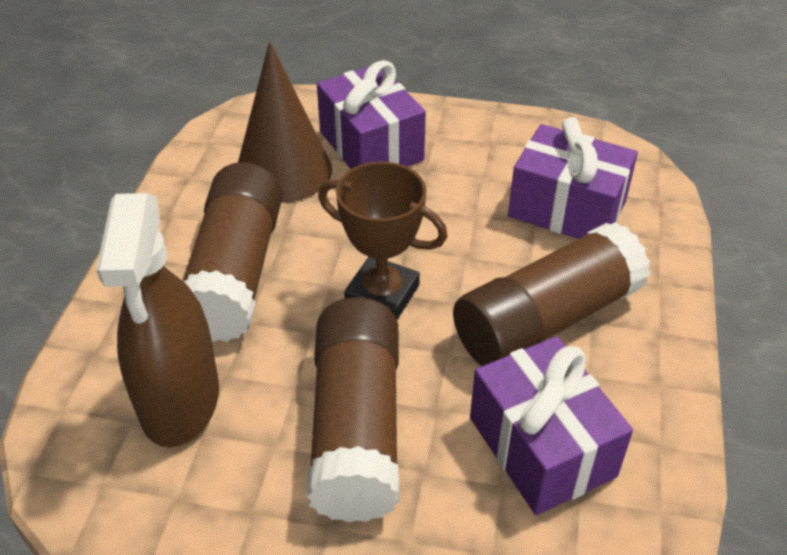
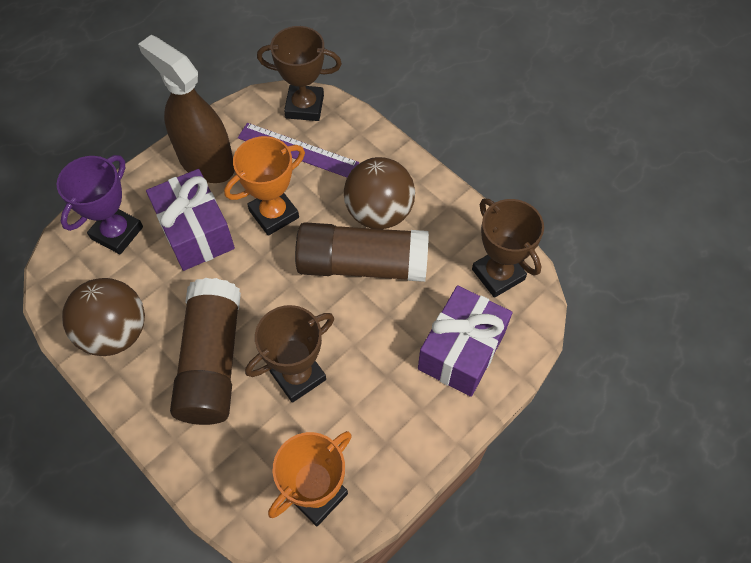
brown ball: 0 -> 2
brown cone: 1 -> 0
brown glue stick: 3 -> 2
brown trophy: 1 -> 3
orange trophy: 0 -> 2
purple gift: 3 -> 2
purple ruler: 0 -> 1
purple trophy: 0 -> 1

